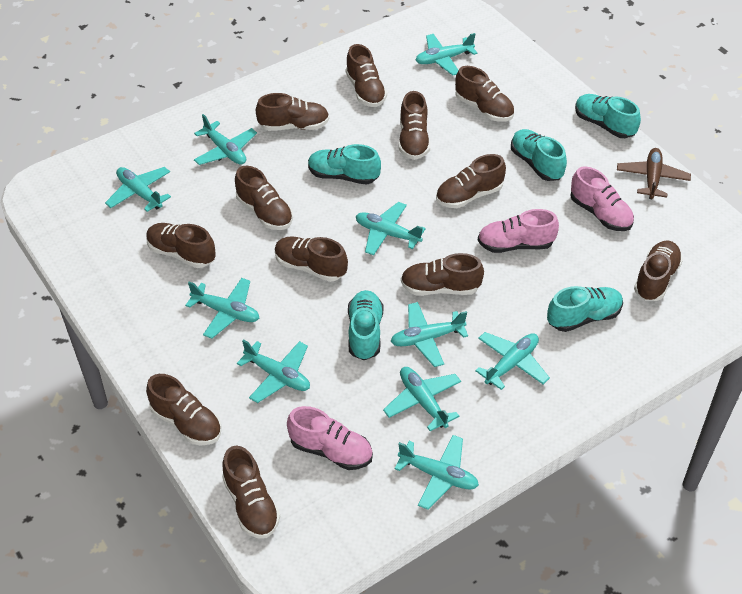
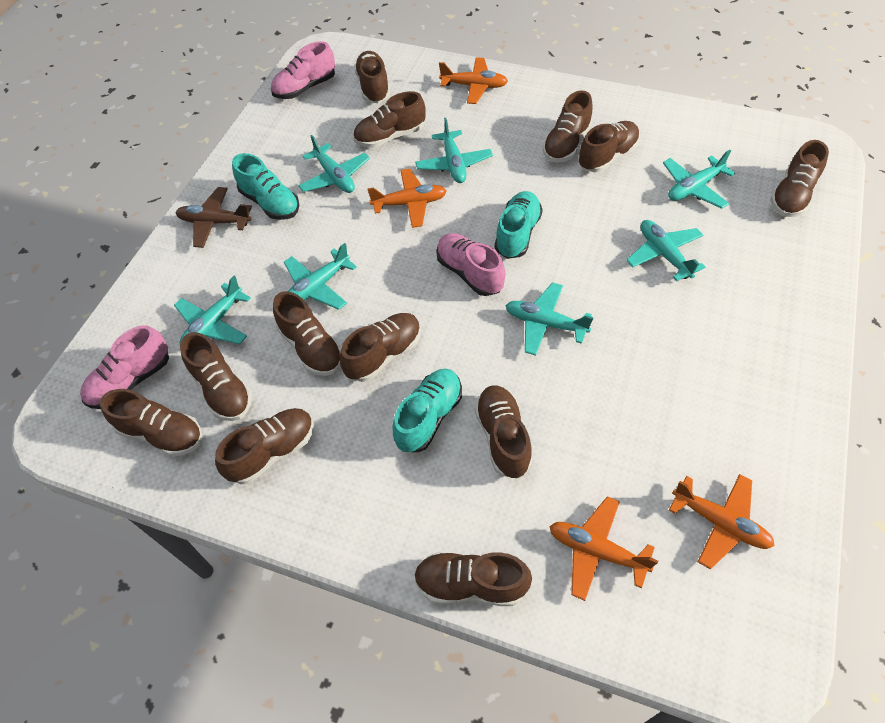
orange plane: 0 -> 4
turquoise plane: 10 -> 7
turquoise shoe: 5 -> 3

